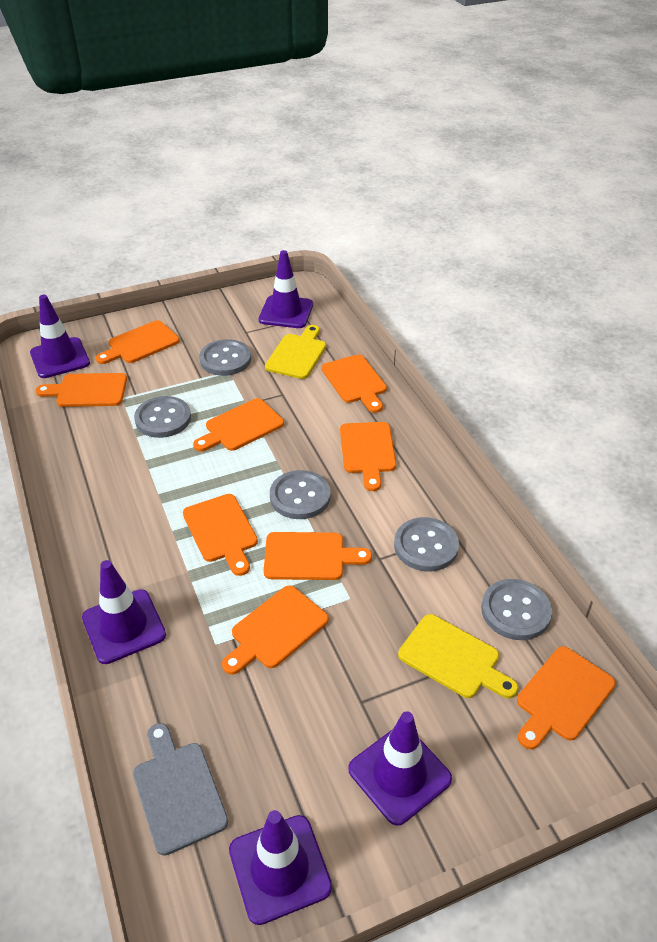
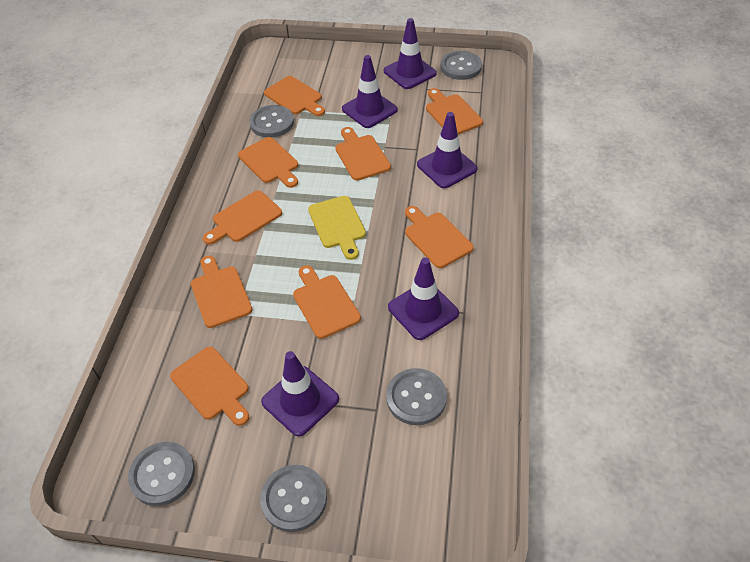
grey cutting board: 1 -> 0
yellow cutting board: 2 -> 1

